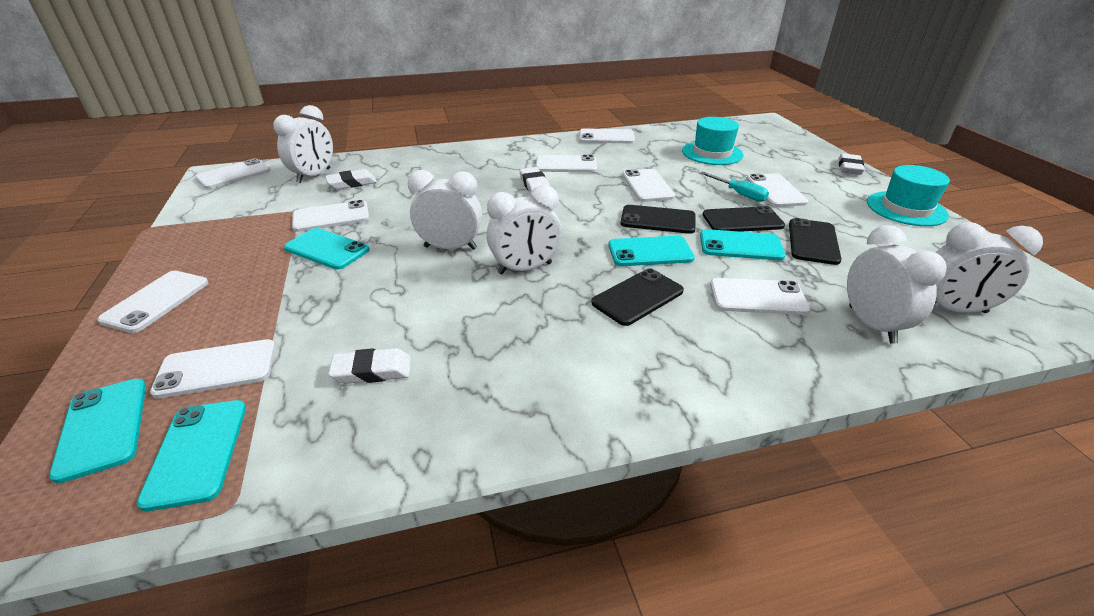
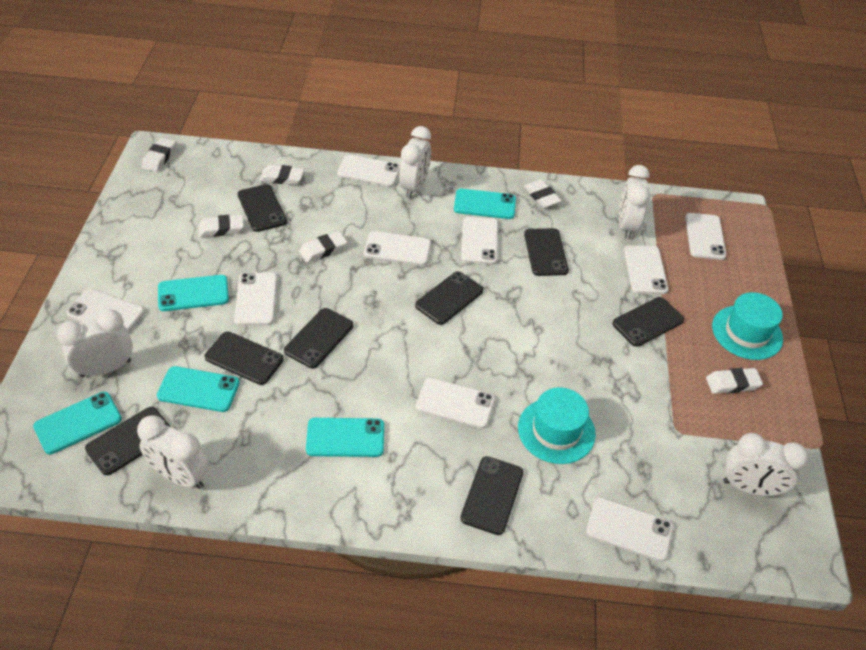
black phone: 4 -> 8
turquoise screwdriver: 1 -> 0
white eraser: 4 -> 6

